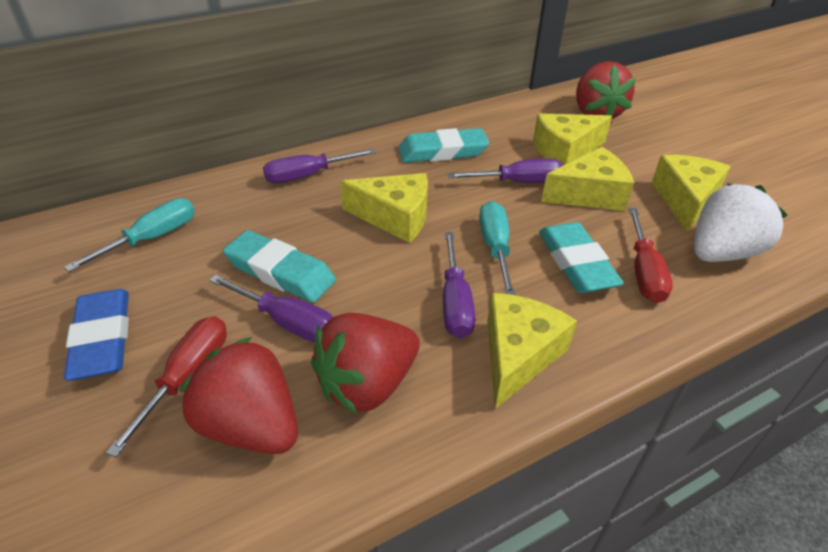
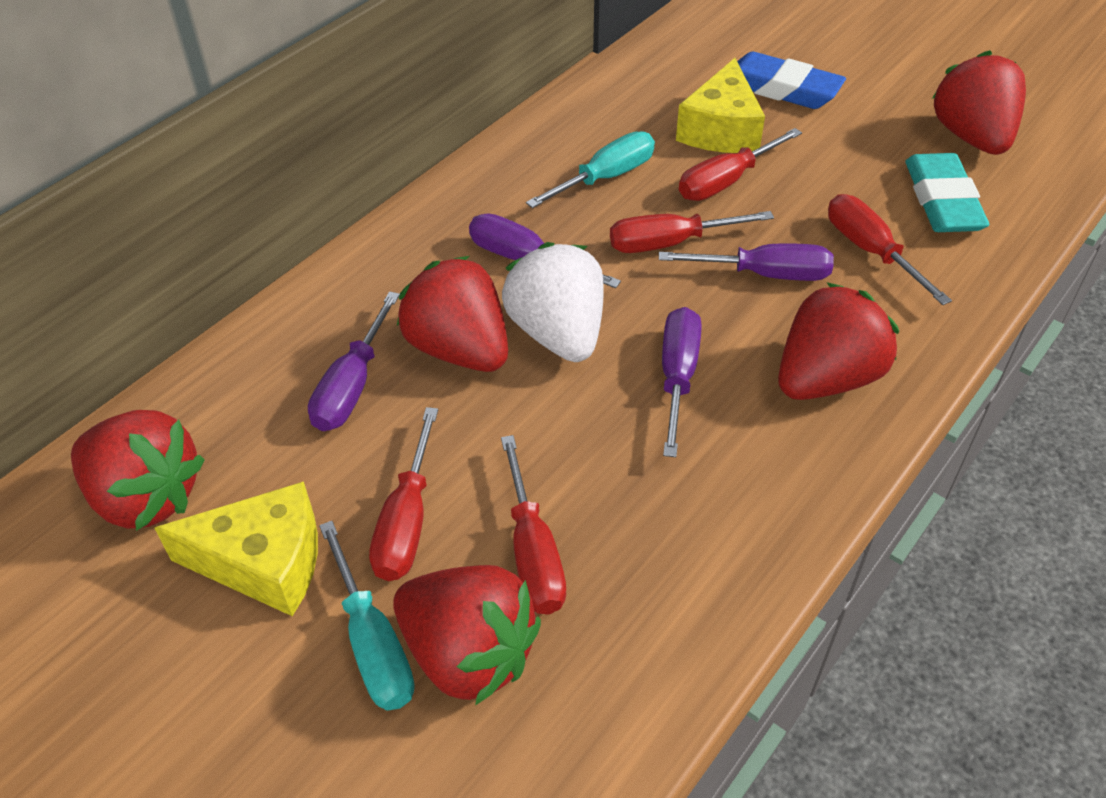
red screwdriver: 2 -> 5
red strawberry: 3 -> 5
turquoise eraser: 3 -> 1
yellow cheese: 5 -> 2

